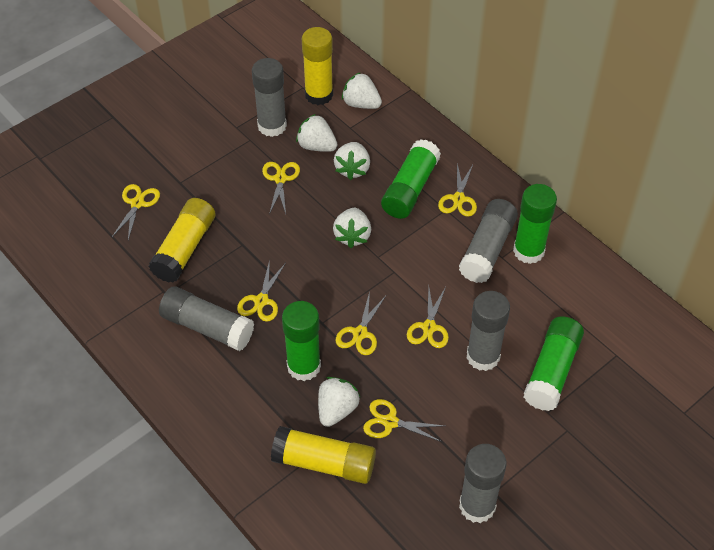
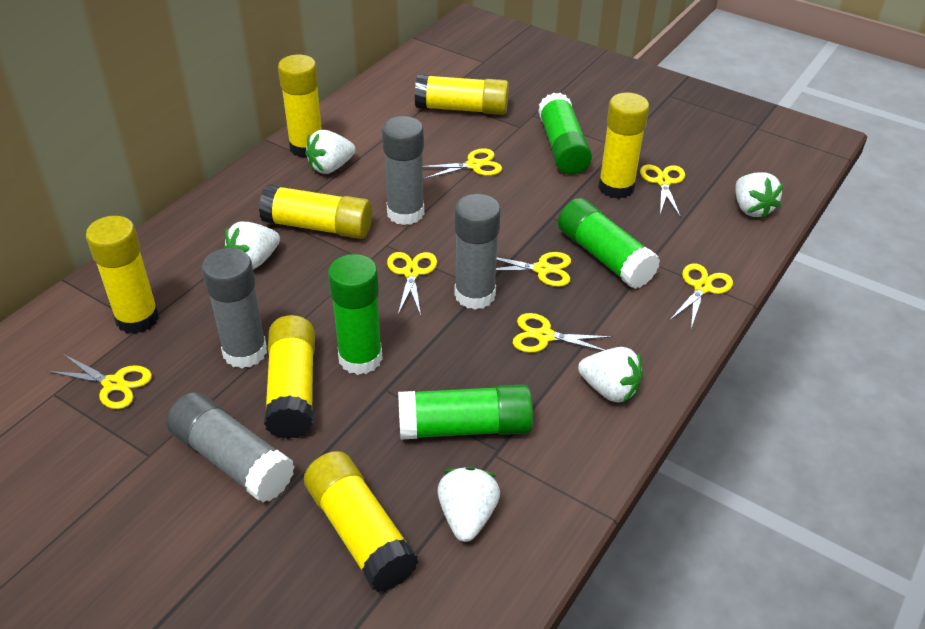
grey glue stick: 5 -> 4
yellow glue stick: 3 -> 7

